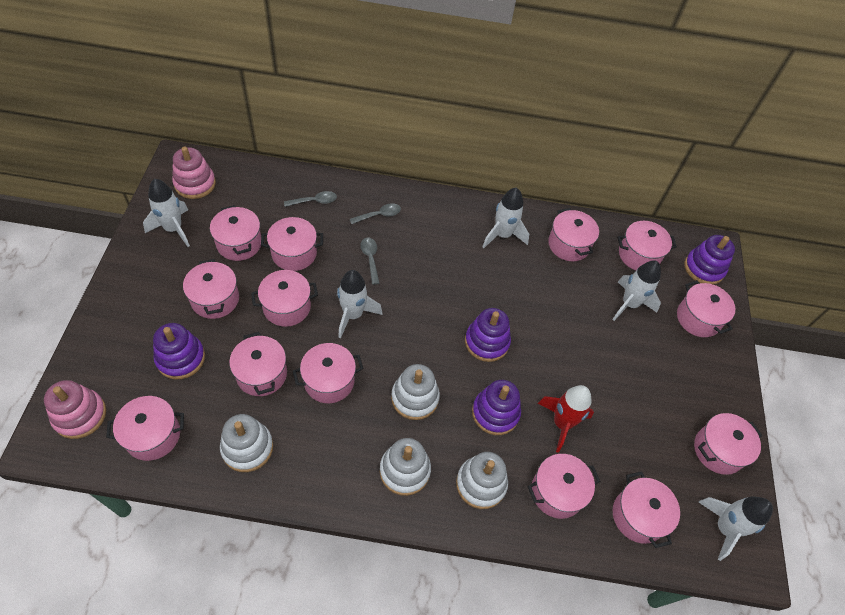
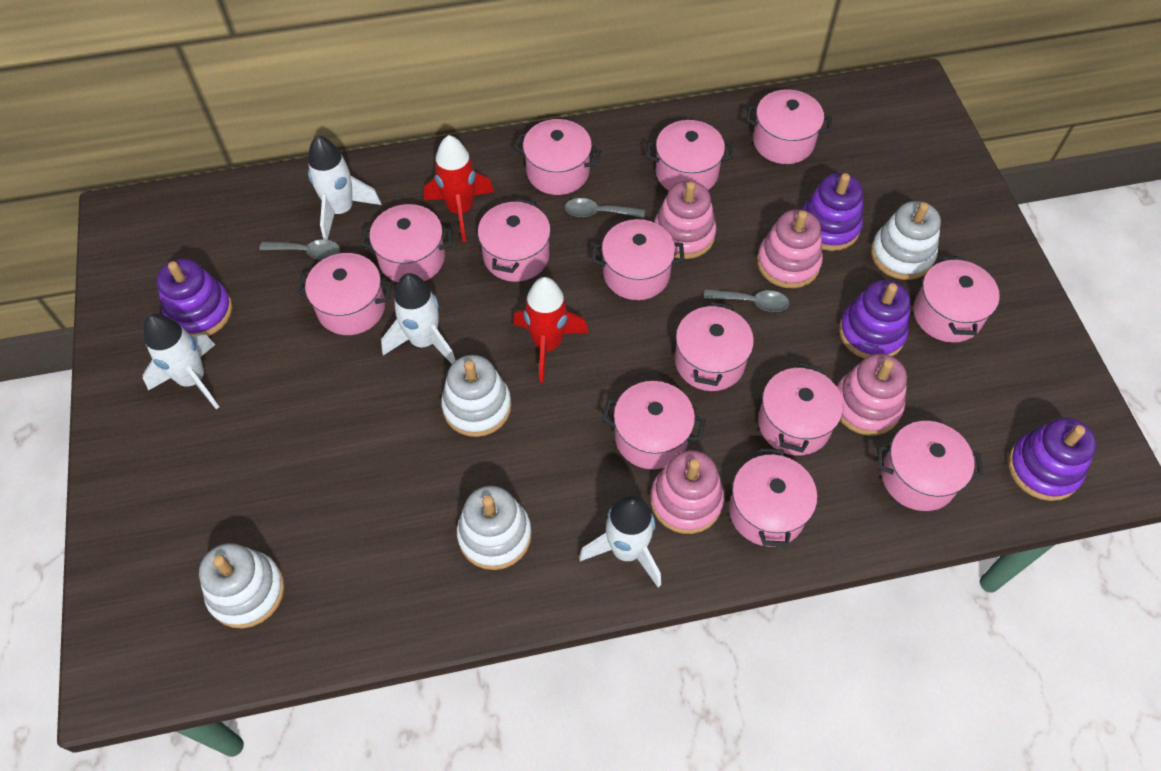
pink stacking toy: 2 -> 4
red rocket: 1 -> 2
white rocket: 5 -> 4

